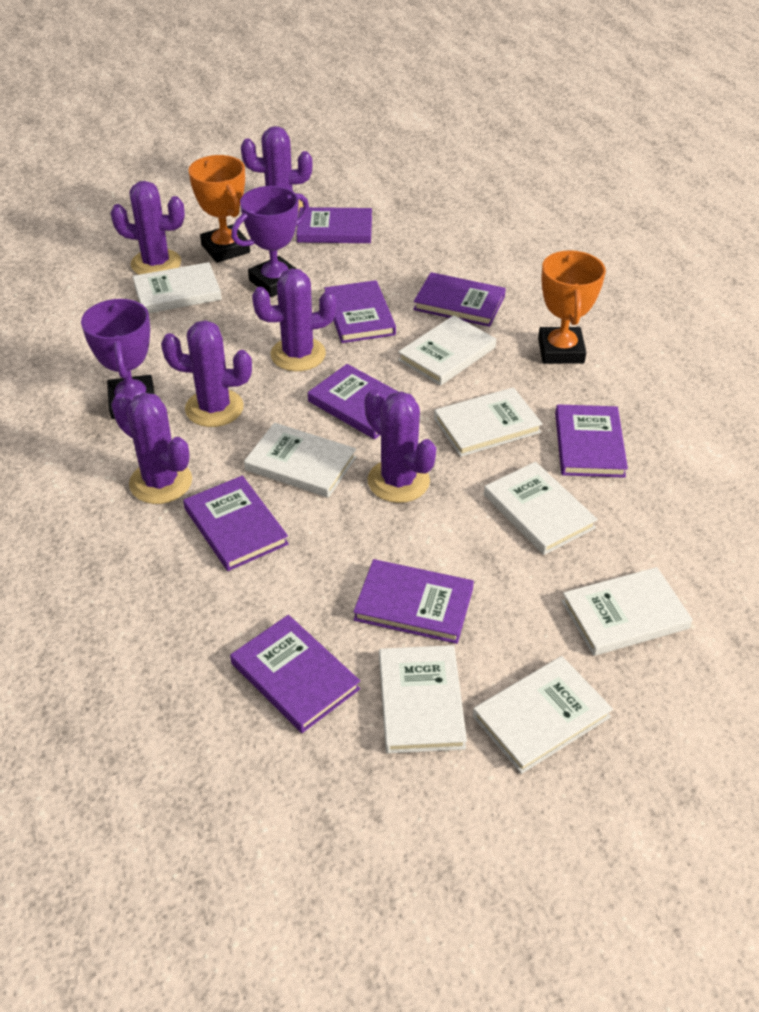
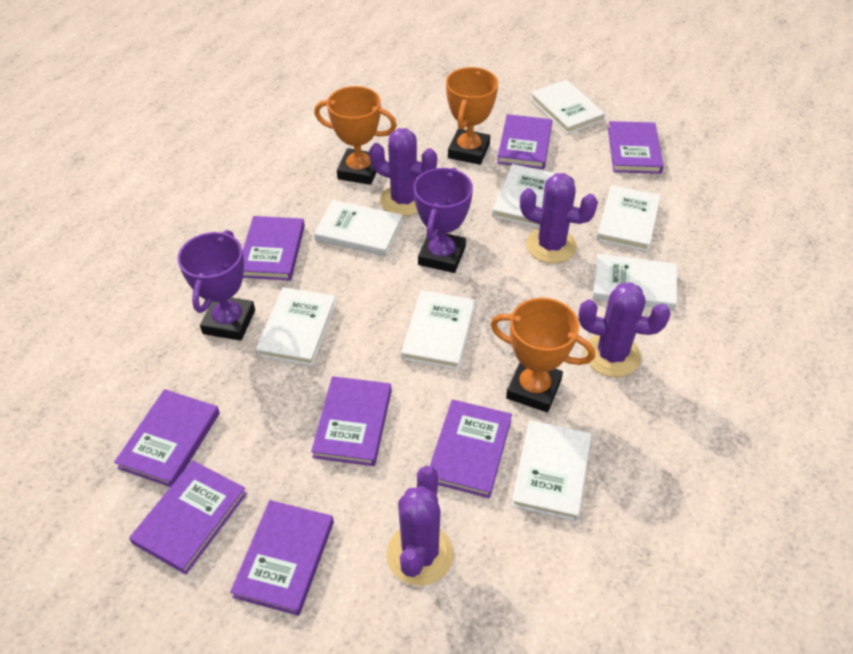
orange trophy: 2 -> 3
purple cactus: 6 -> 4

